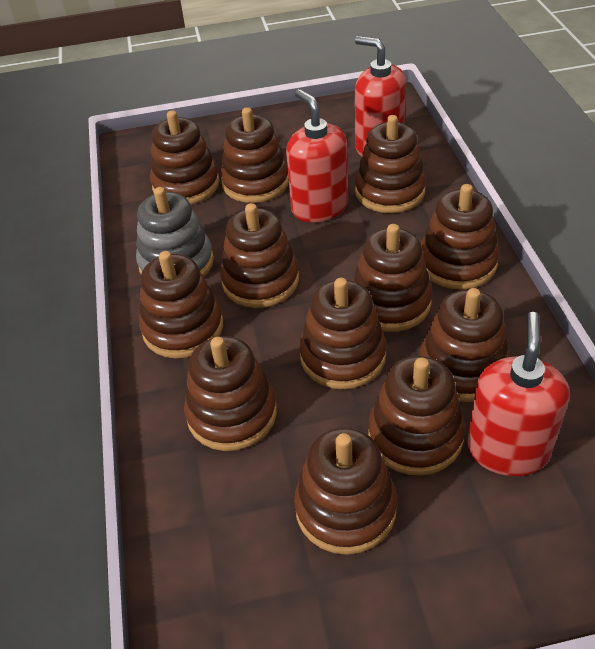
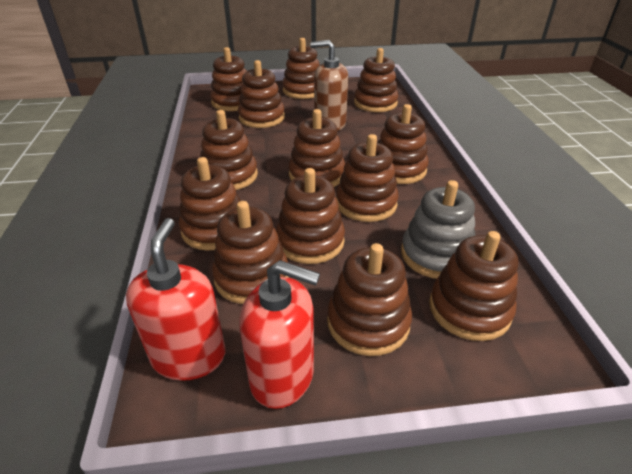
brown soap dispenser: 0 -> 1
brown stacking toy: 12 -> 13
red soap dispenser: 3 -> 2

